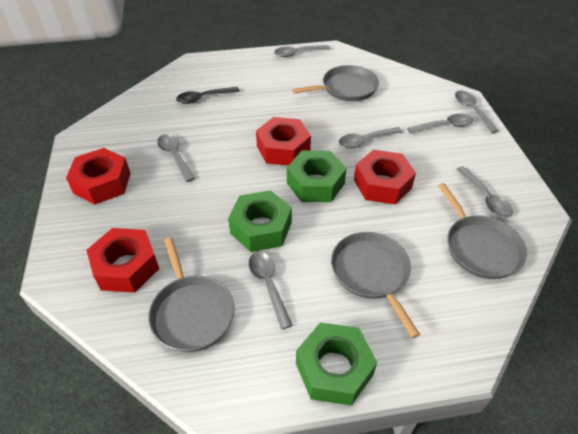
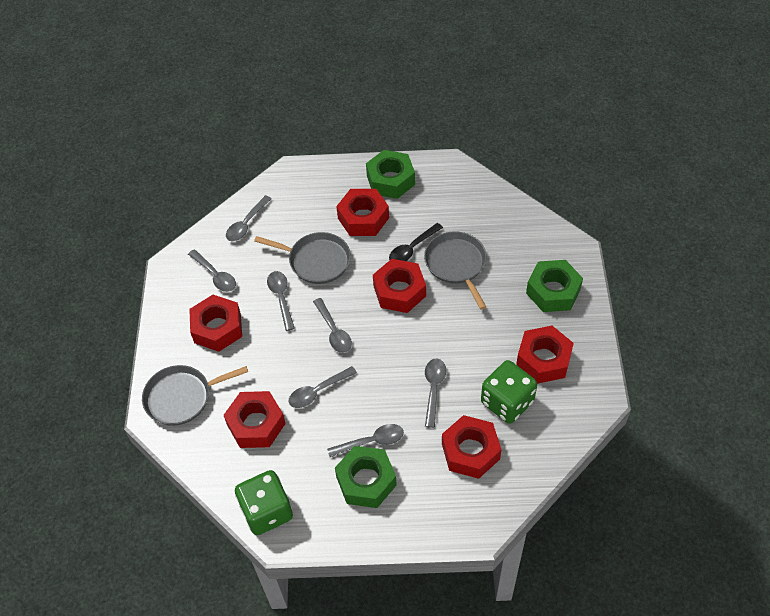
green dice: 0 -> 2
grey pan: 4 -> 3
red nut: 4 -> 6

